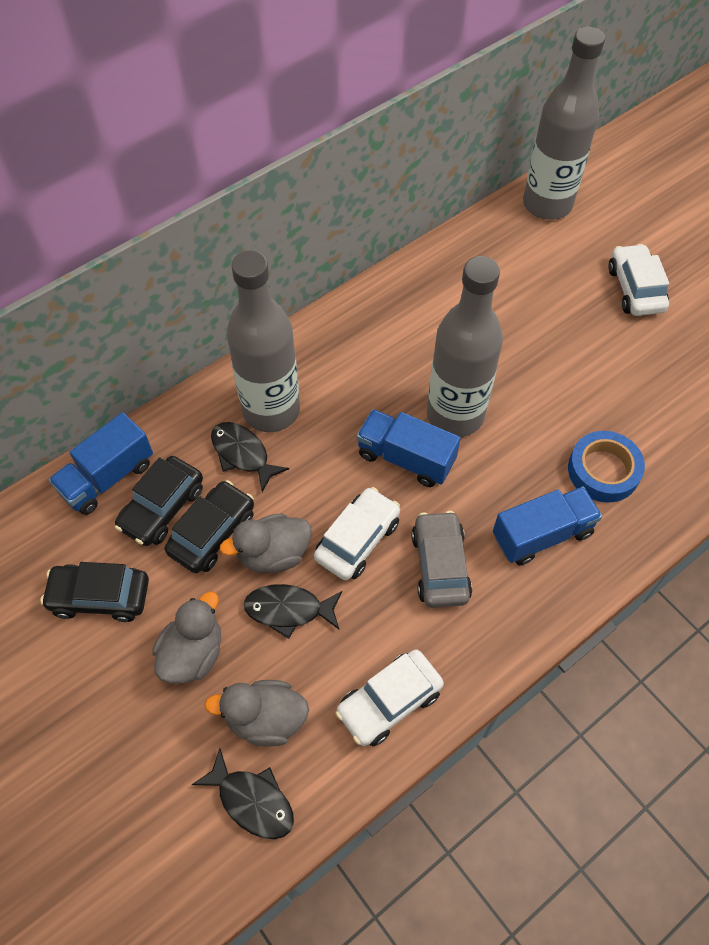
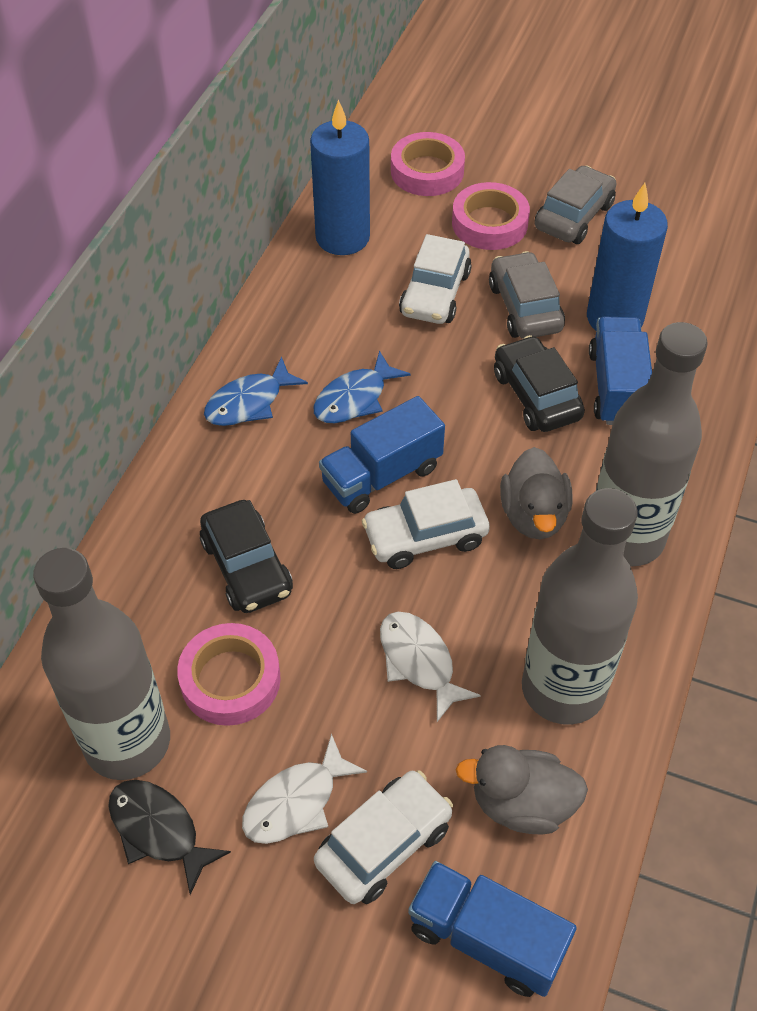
black car: 3 -> 2
black fish: 3 -> 1
blue candle: 0 -> 2
blue fish: 0 -> 2
blue tape: 1 -> 0
grey car: 1 -> 2
grey duck: 3 -> 2
pink tape: 0 -> 3
white fish: 0 -> 2

